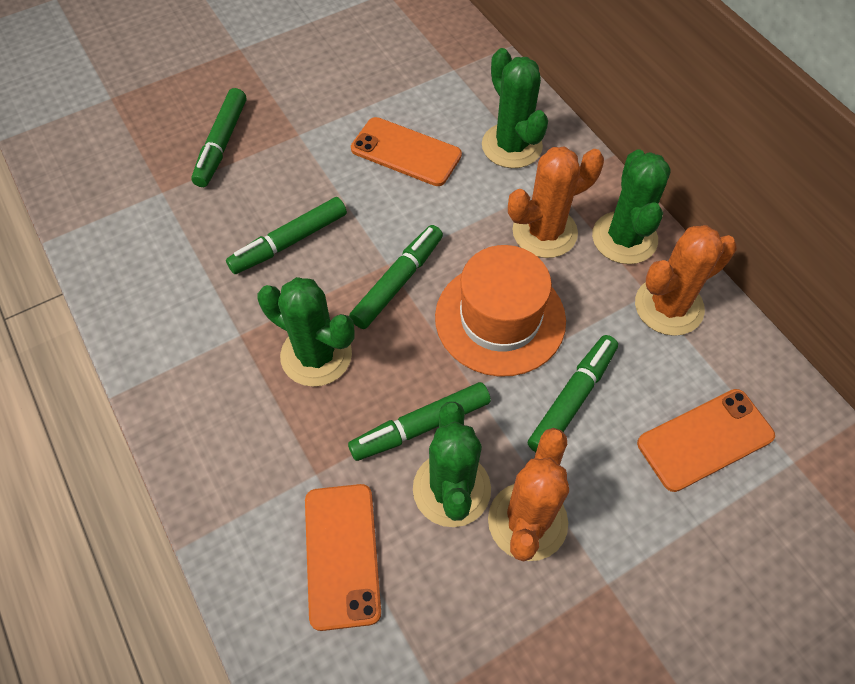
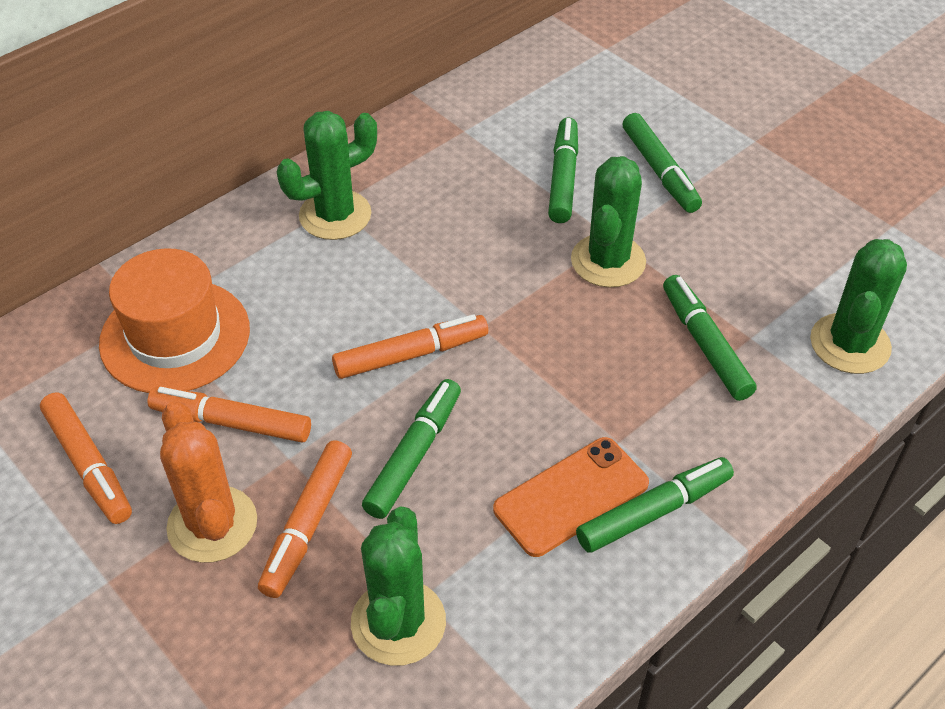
orange cactus: 3 -> 1
orange marker: 0 -> 4
orange phone: 3 -> 1

